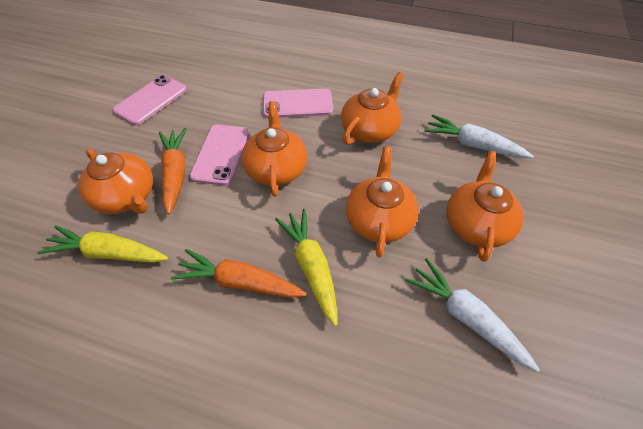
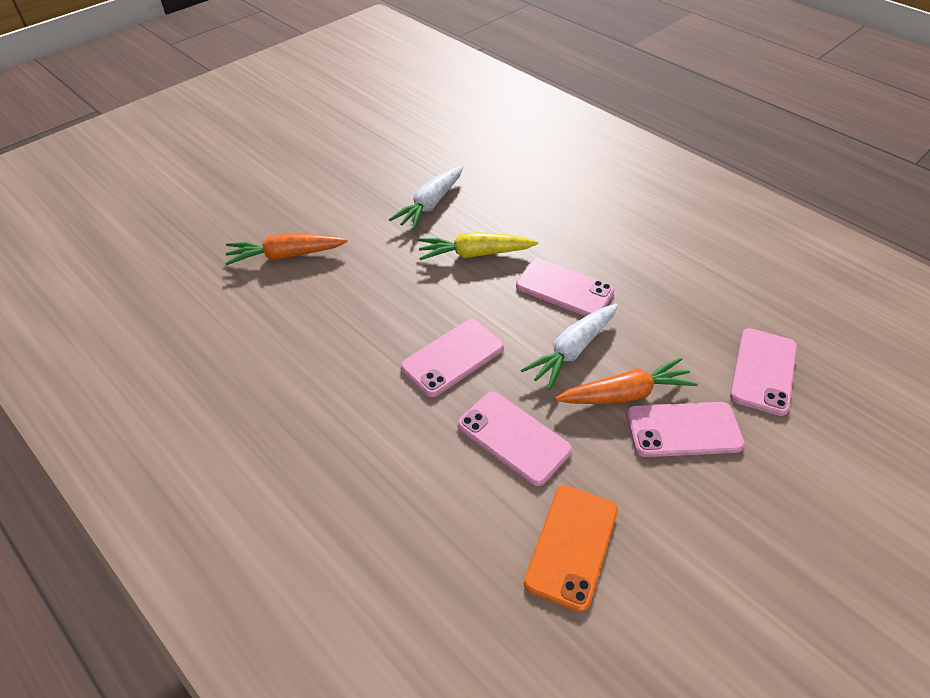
orange phone: 0 -> 1
orange teapot: 5 -> 0
pink phone: 3 -> 5
yellow carrot: 2 -> 1

